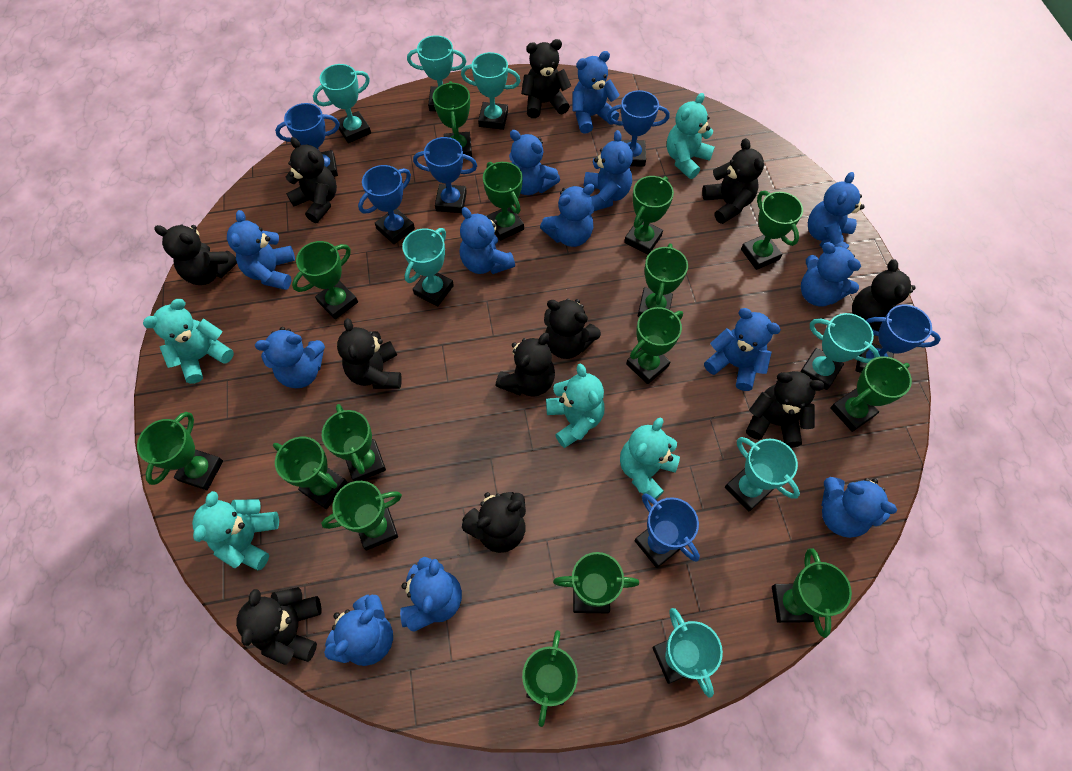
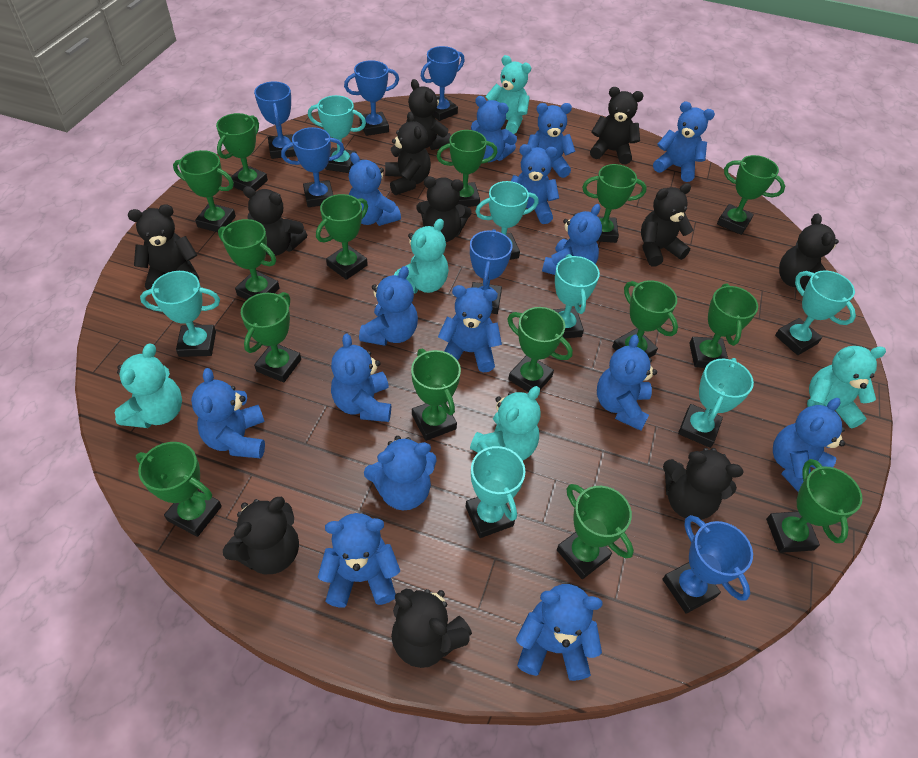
blue teddy bear: 13 -> 15

